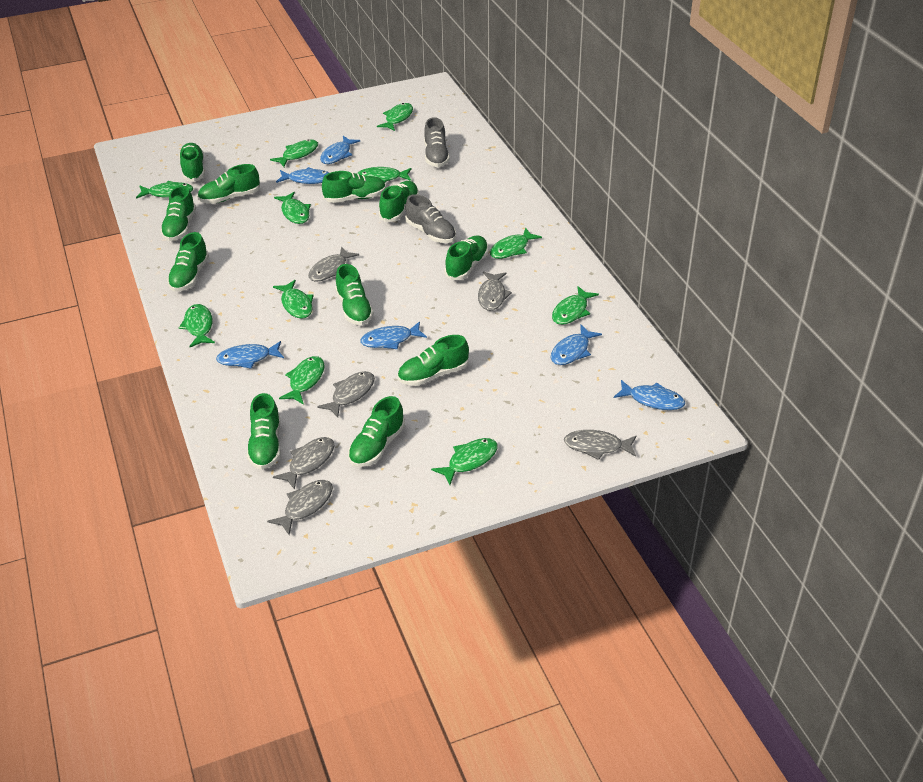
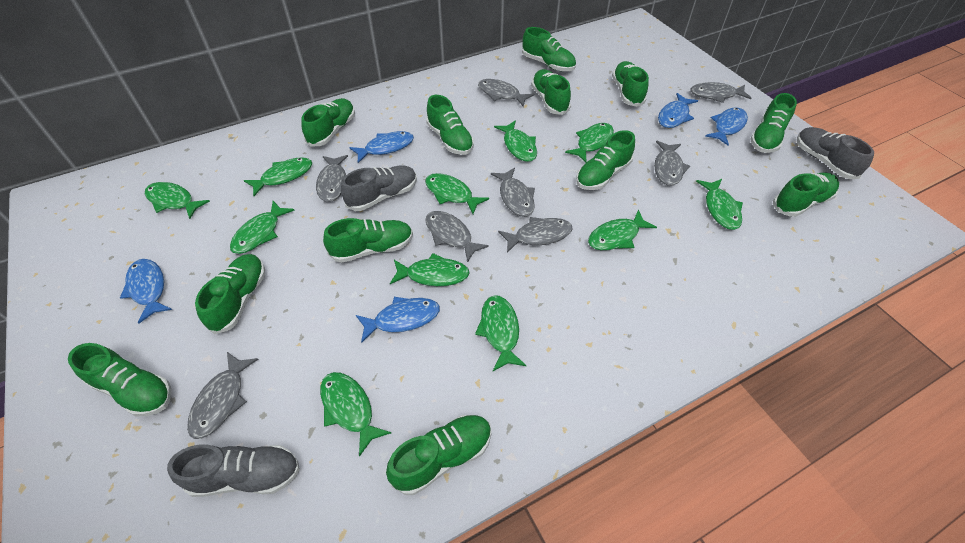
blue fish: 6 -> 5
green shoe: 11 -> 12
grey fish: 6 -> 8
grey shoe: 2 -> 3

